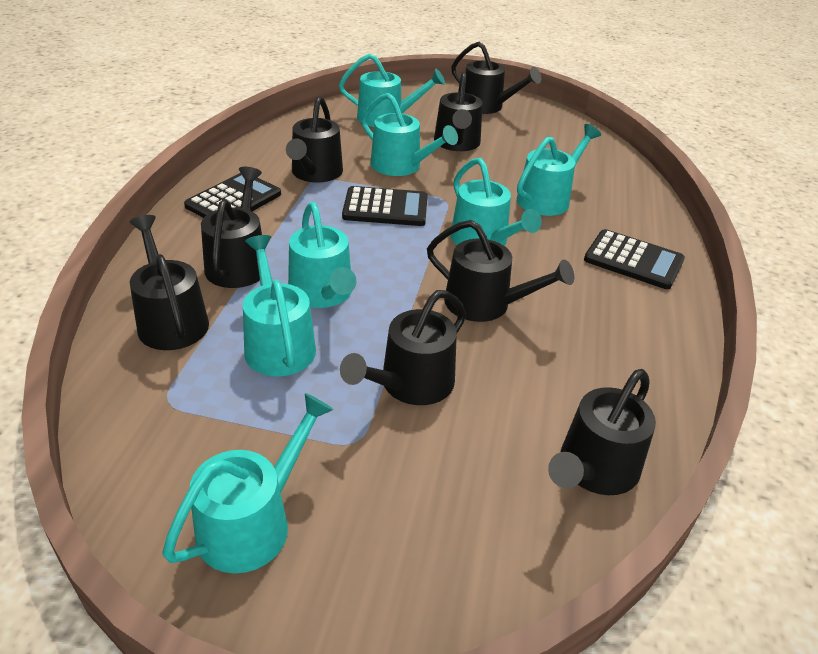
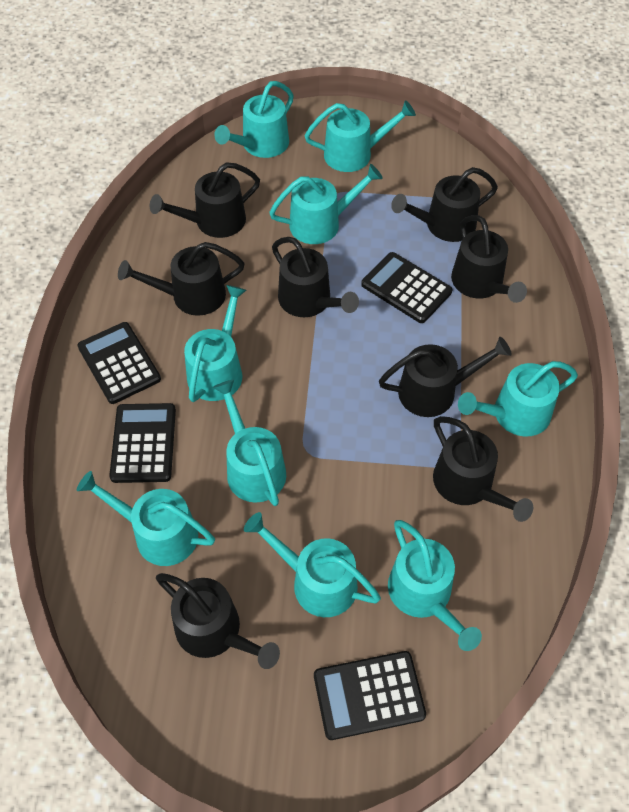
black calculator: 3 -> 4
turquoise watering can: 7 -> 9

